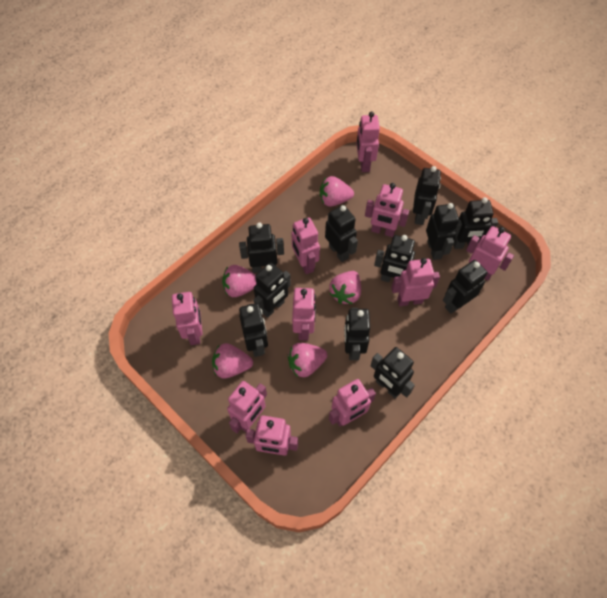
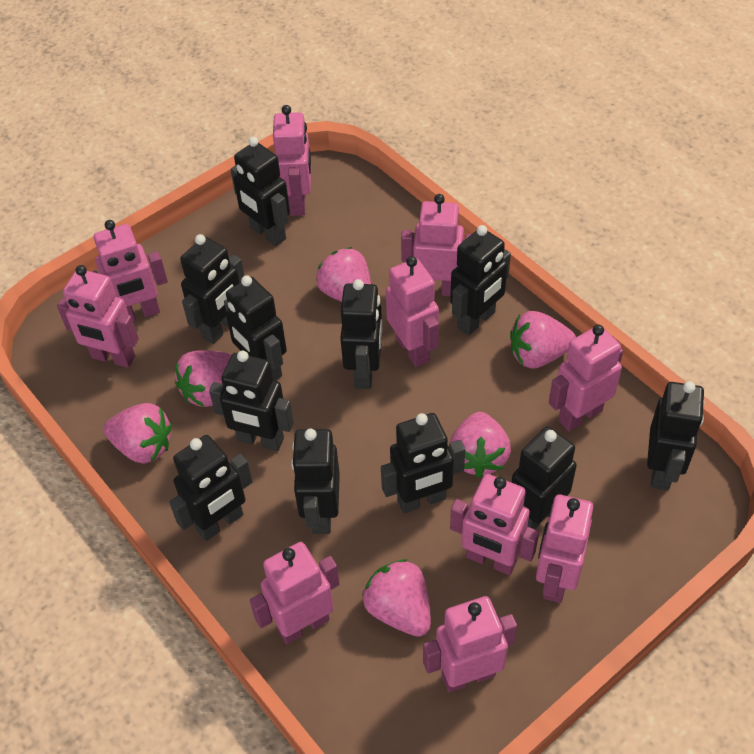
pink strawberry: 5 -> 6

